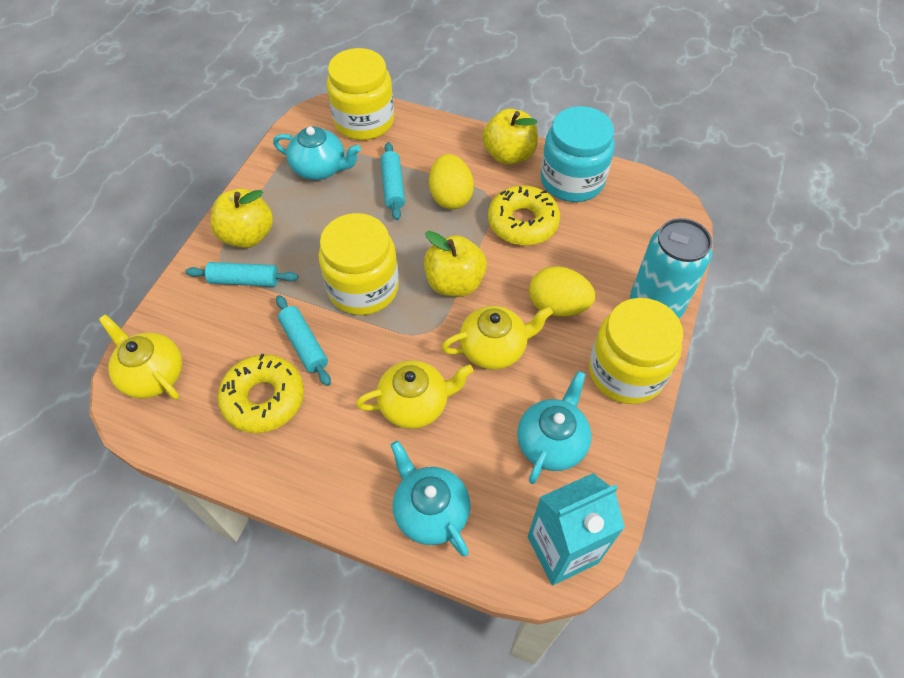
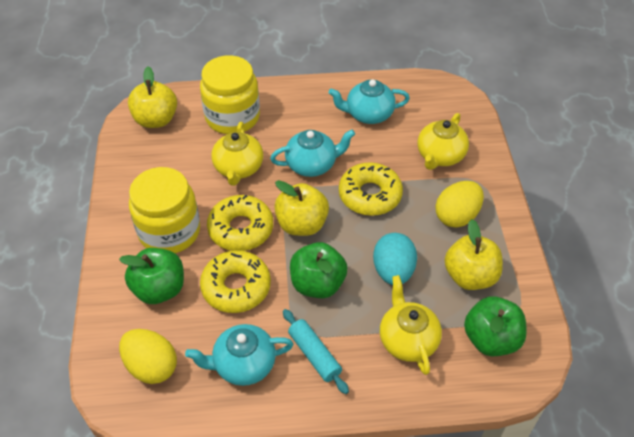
green apple: 0 -> 3
turquoise can: 1 -> 0
turquoise carton: 1 -> 0
turquoise egg: 0 -> 1
turquoise jar: 1 -> 0
turquoise rolling pin: 3 -> 1
yellow donut: 2 -> 3
yellow jar: 3 -> 2

